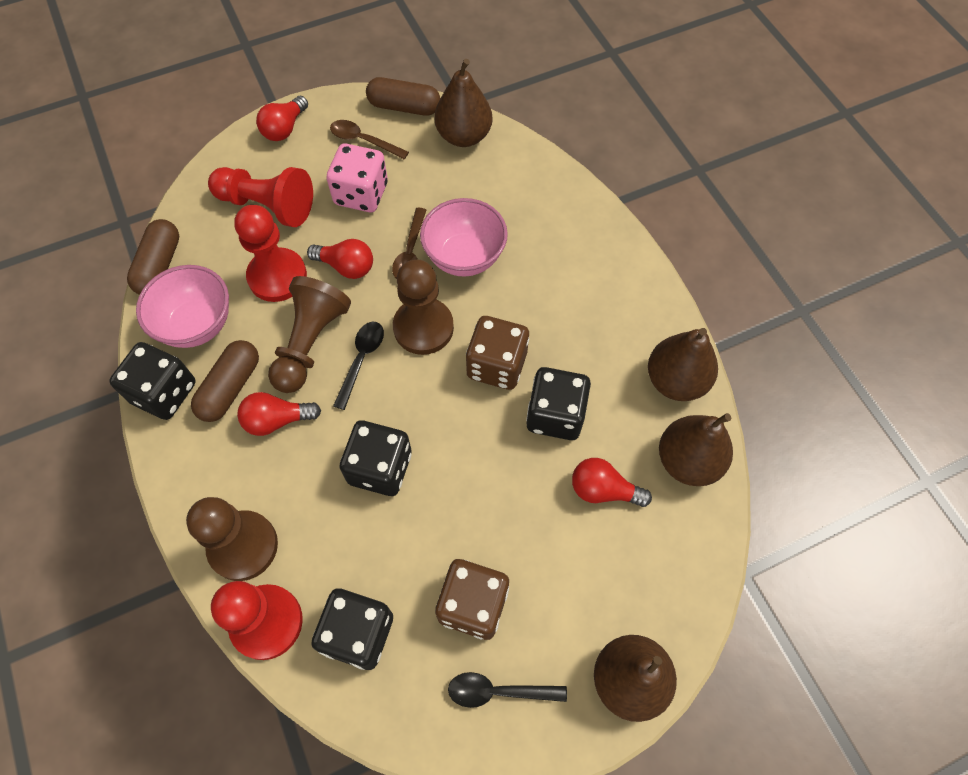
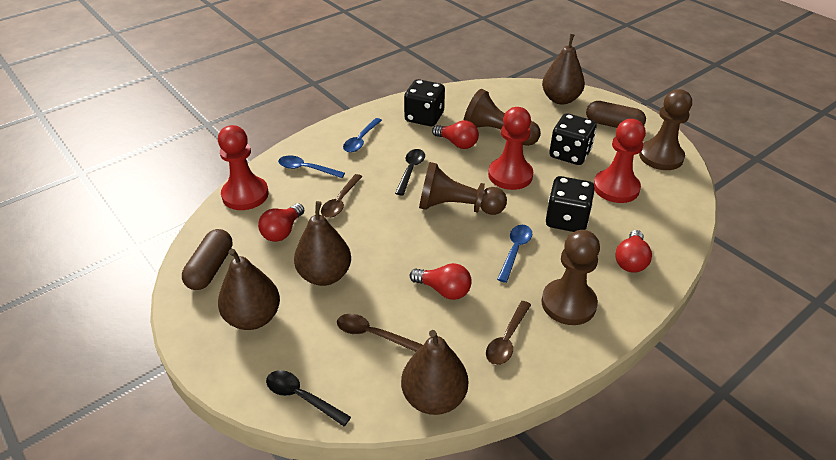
black dice: 4 -> 3
blue spoon: 0 -> 3
brown capsule: 3 -> 2
brown dice: 2 -> 0
brown pawn: 3 -> 4
brown spoon: 2 -> 3
pink bowl: 2 -> 0
pink dice: 1 -> 0

